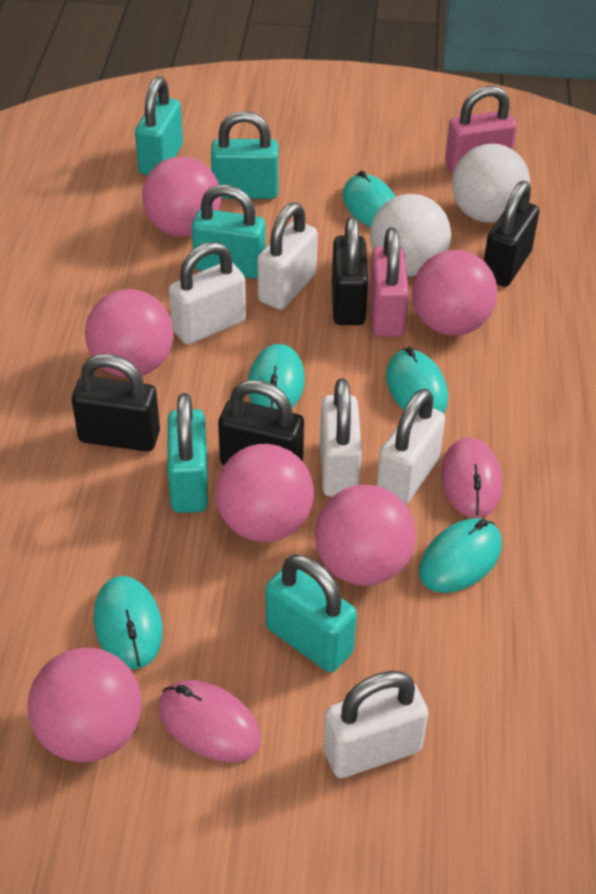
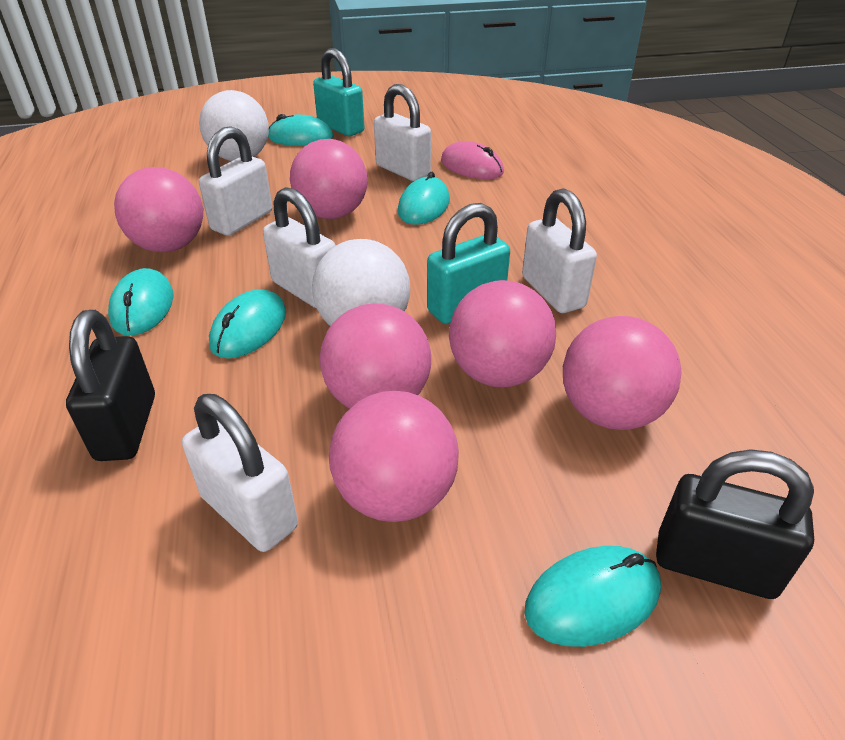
black padlock: 4 -> 2
pink mouse: 2 -> 1
pink padlock: 2 -> 0
turquoise padlock: 5 -> 2

